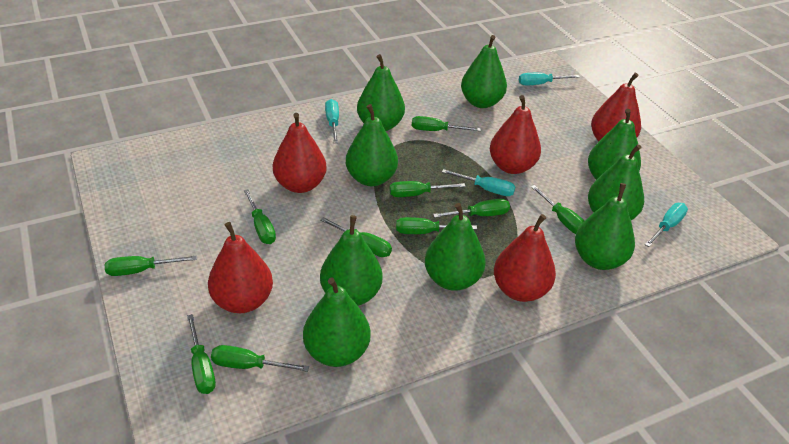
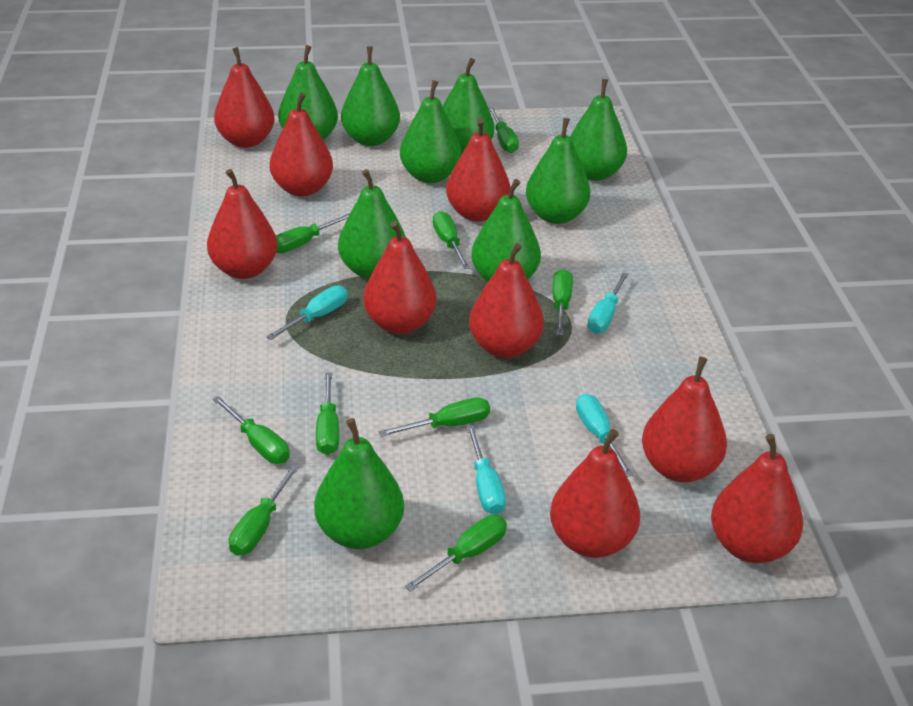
green screwdriver: 10 -> 9
red pear: 5 -> 9

